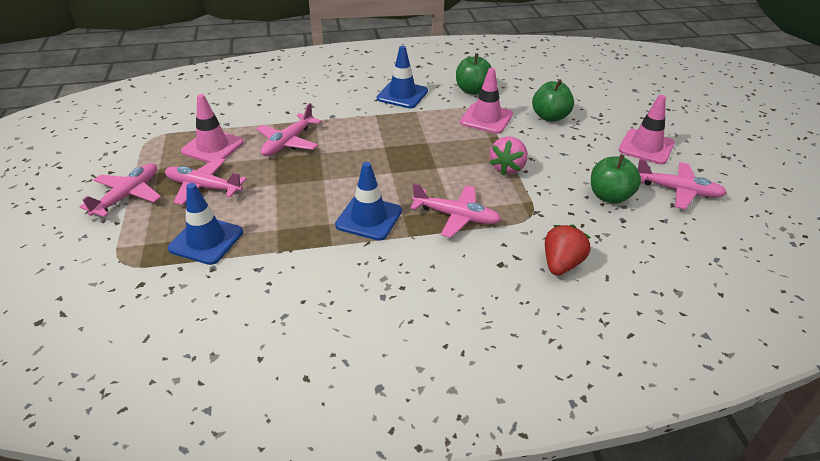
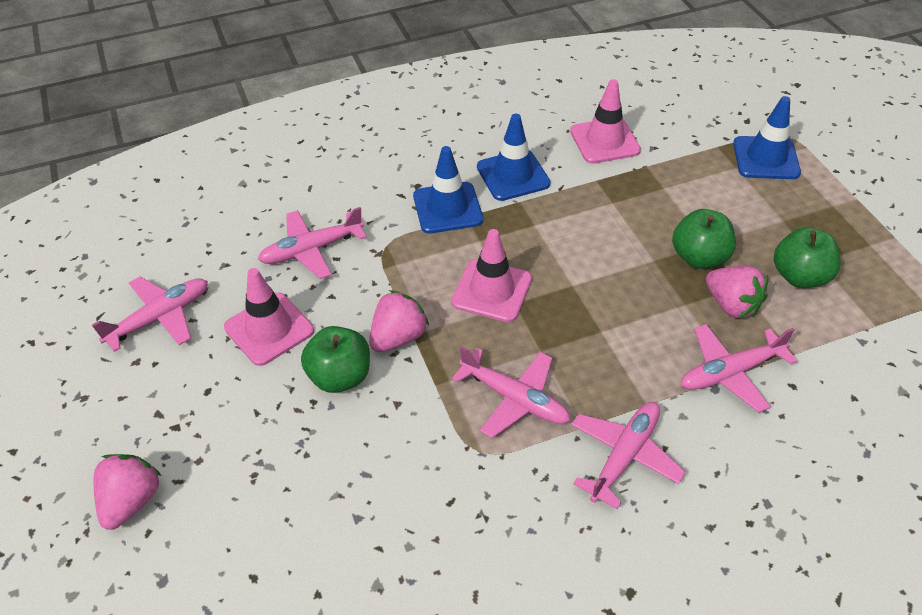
pink strawberry: 1 -> 3
red strawberry: 1 -> 0

